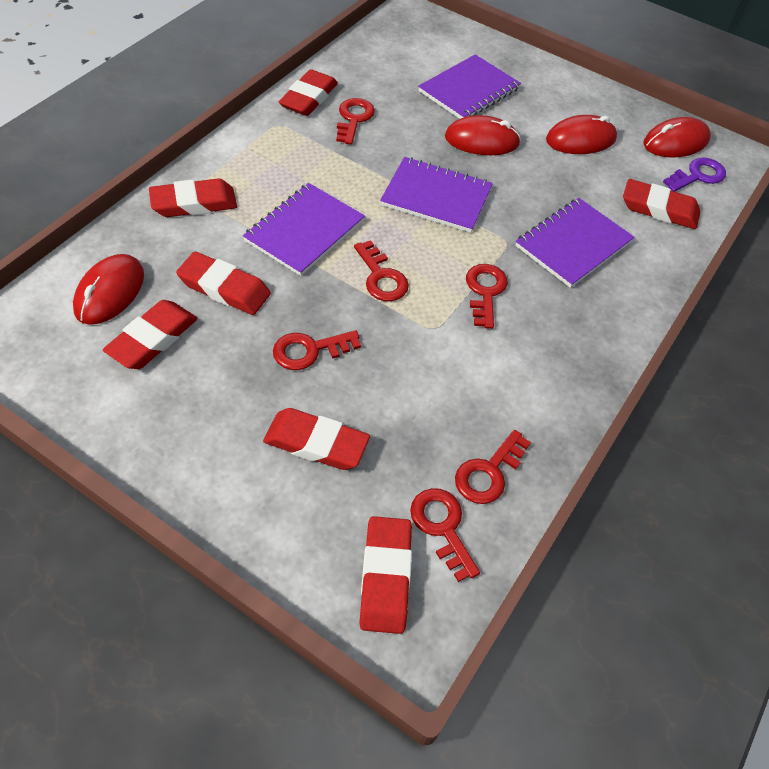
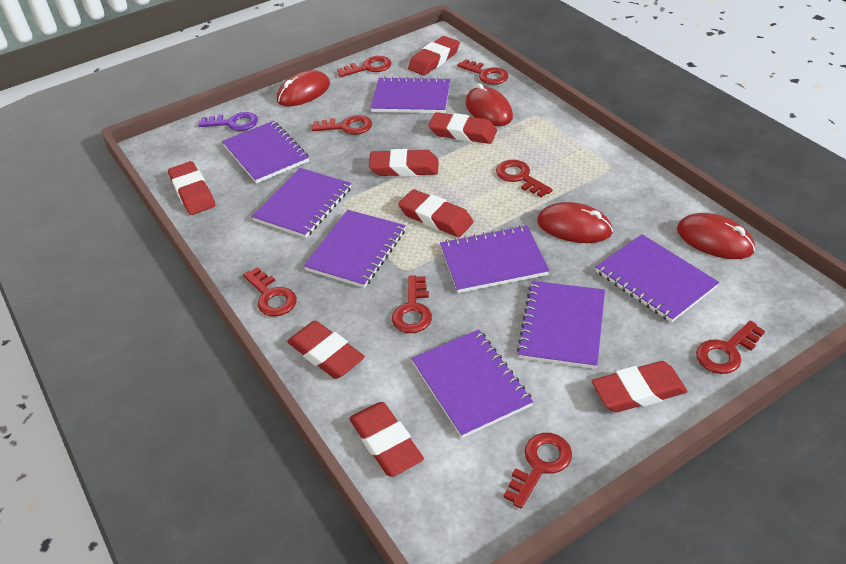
purple notebook: 4 -> 8
red eraser: 7 -> 8
red key: 6 -> 8

